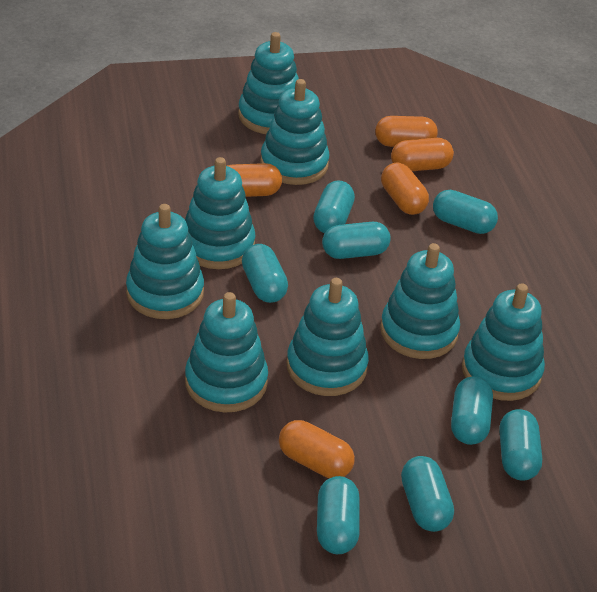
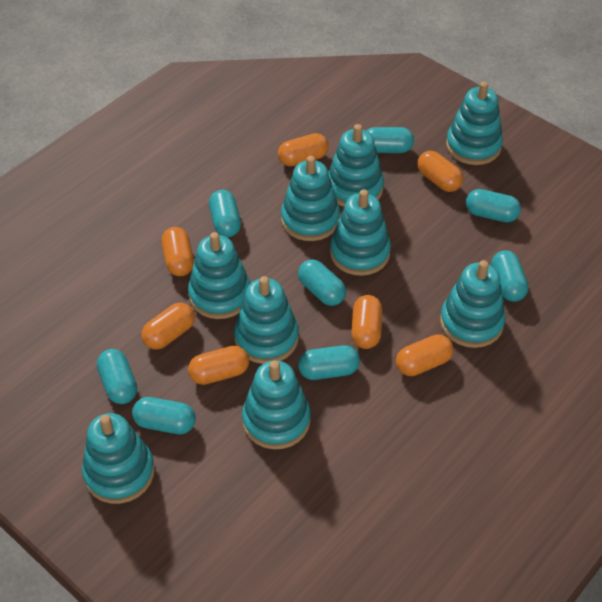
orange capsule: 5 -> 7
turquoise stacking toy: 8 -> 9

